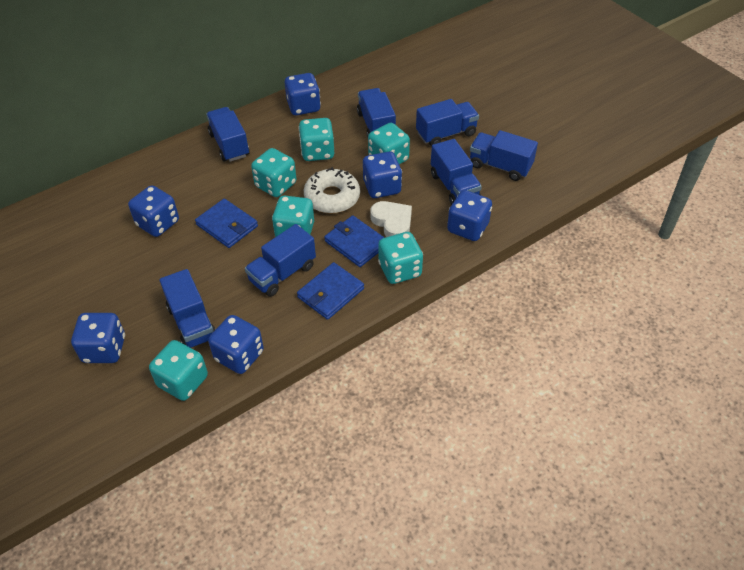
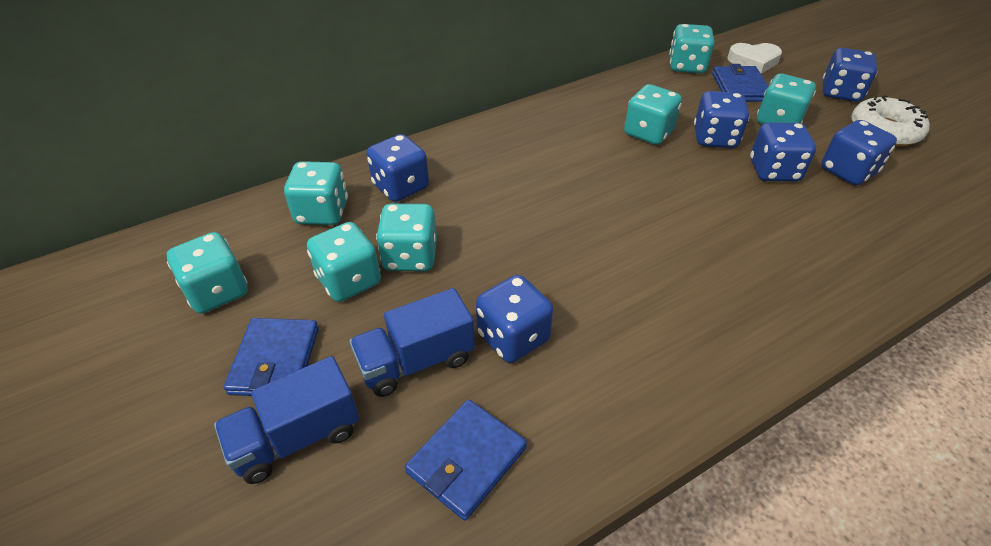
blue truck: 7 -> 2
turquoise dice: 6 -> 7

